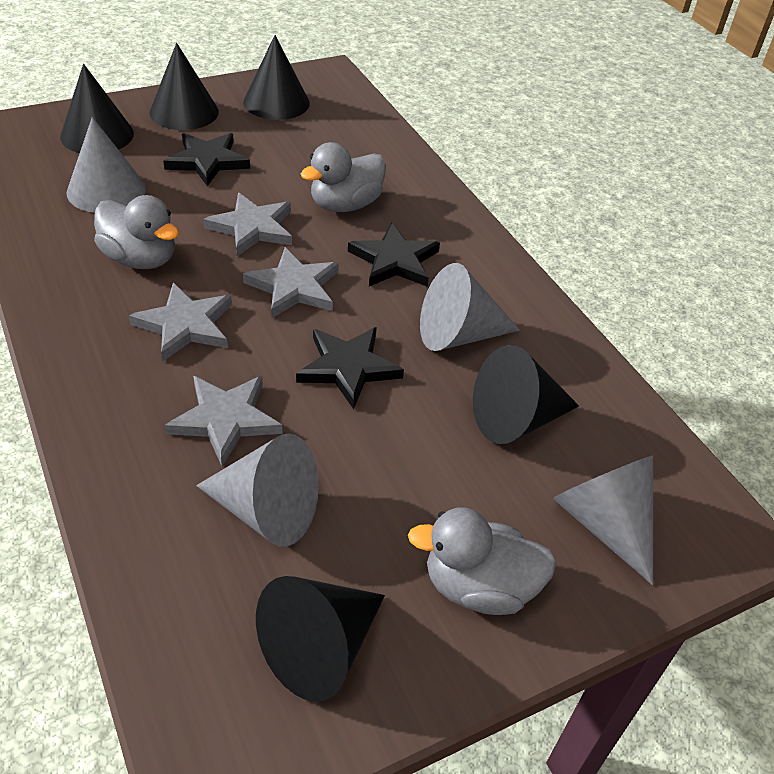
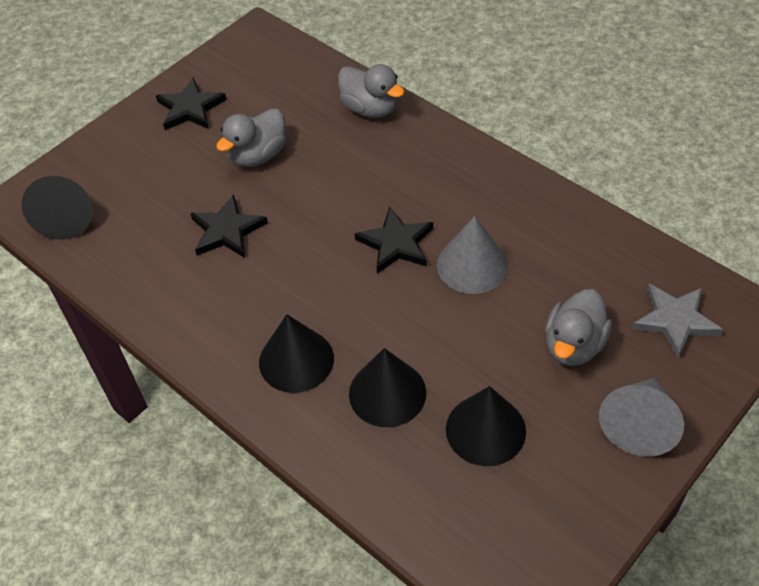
black cone: 5 -> 4
grey cone: 4 -> 2
grey star: 4 -> 1

